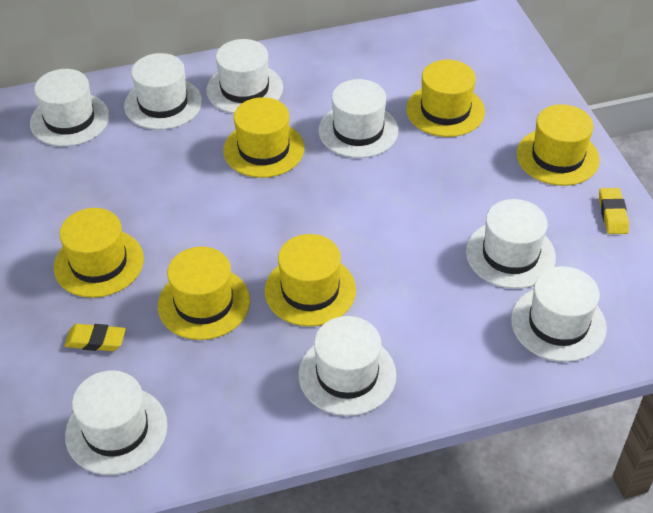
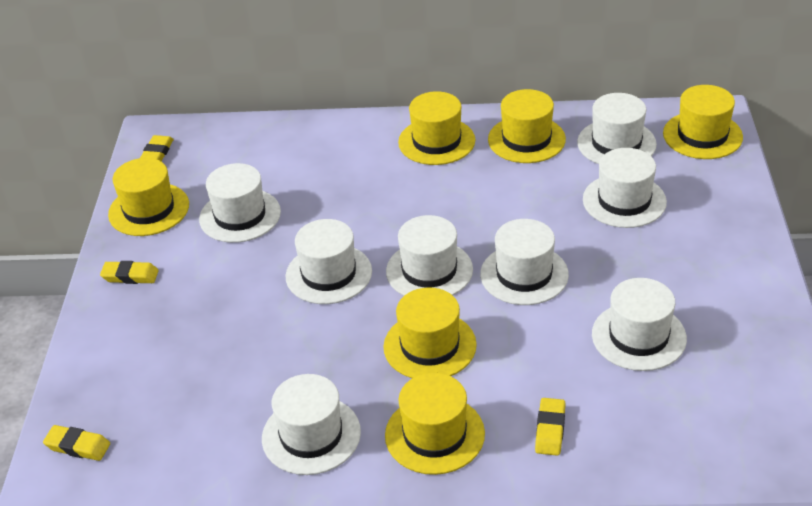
yellow eraser: 2 -> 4

